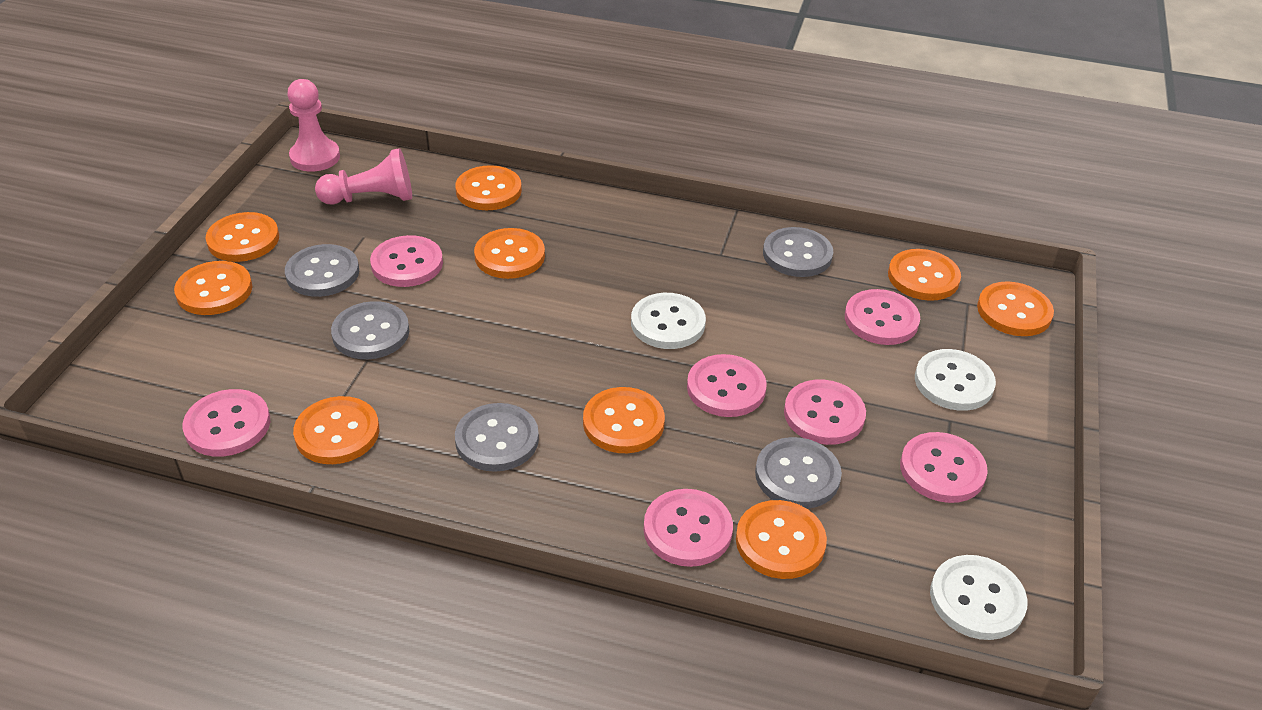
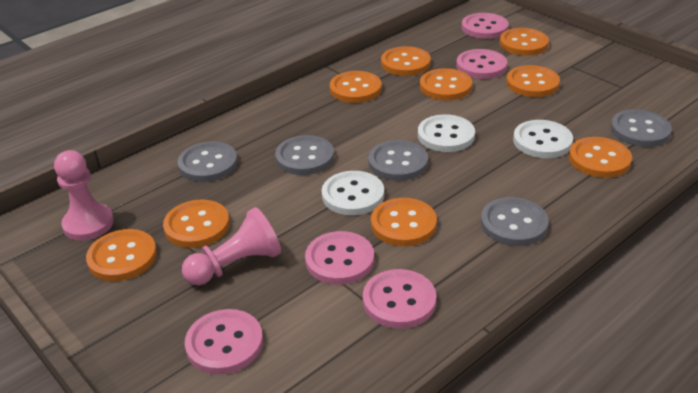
pink button: 7 -> 5

